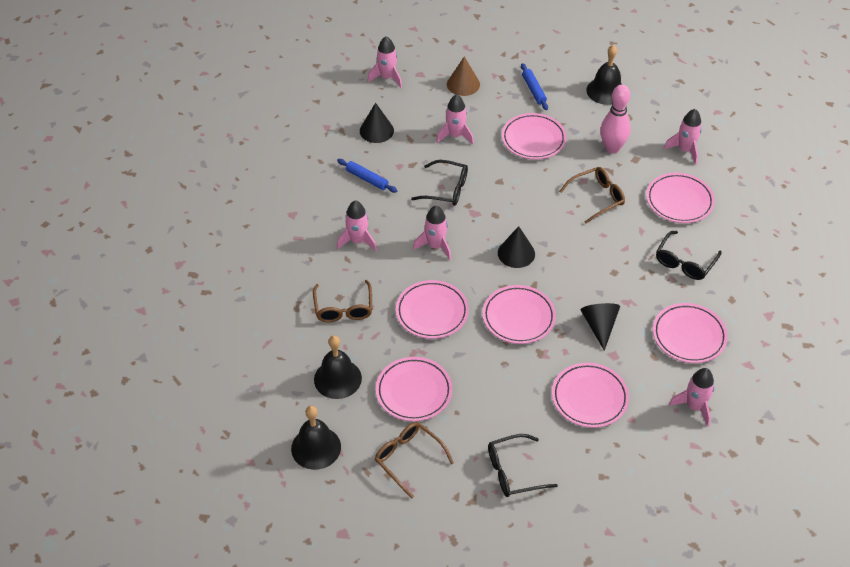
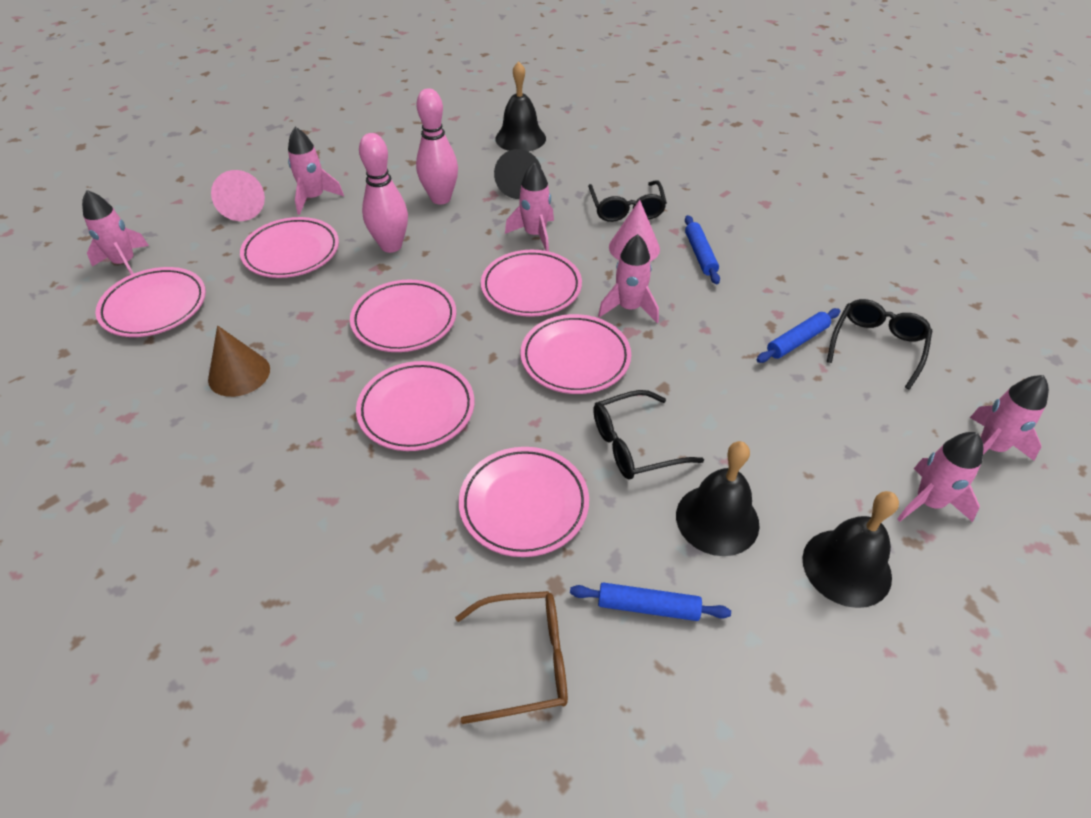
black cone: 3 -> 1
blue rolling pin: 2 -> 3
brown glasses: 3 -> 1
pink bowling pin: 1 -> 2
pink cone: 0 -> 2

